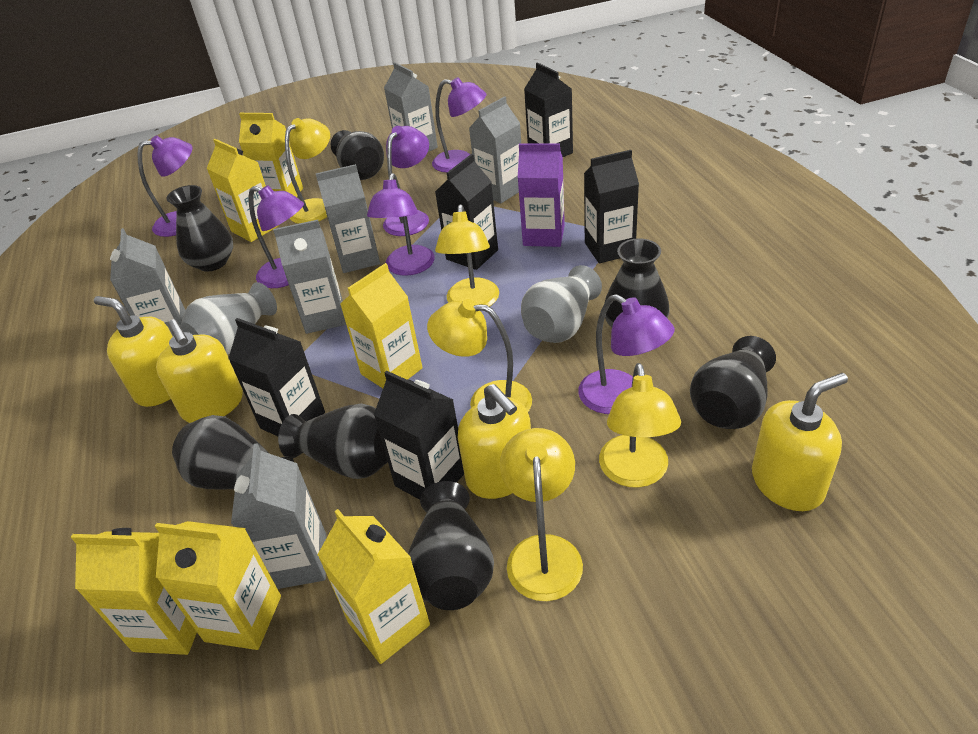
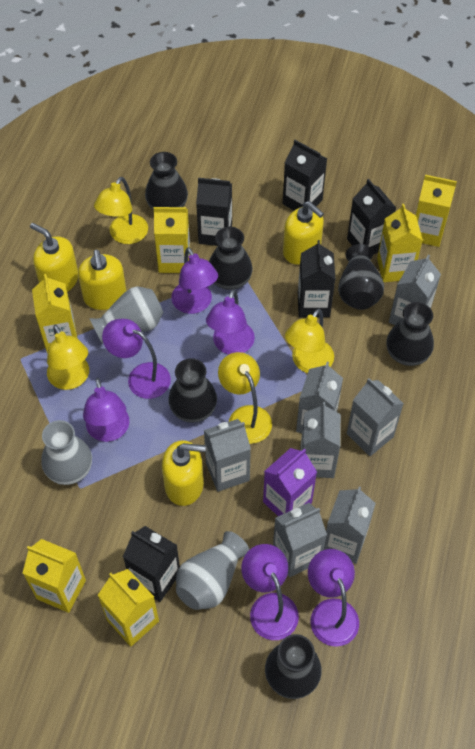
black vase: 7 -> 6
grey carton: 6 -> 7
grey vase: 2 -> 3
yellow lamp: 5 -> 4

